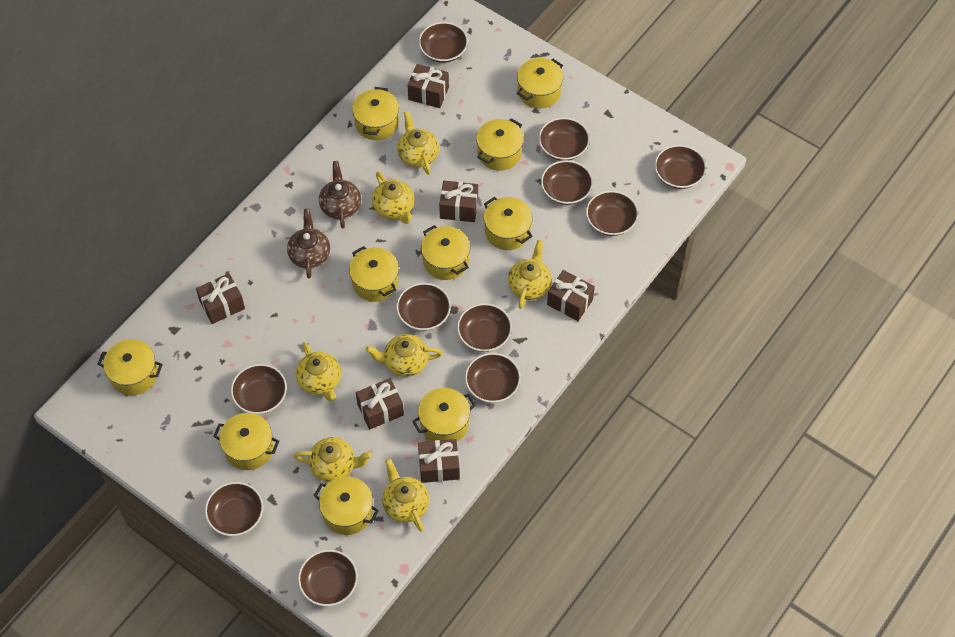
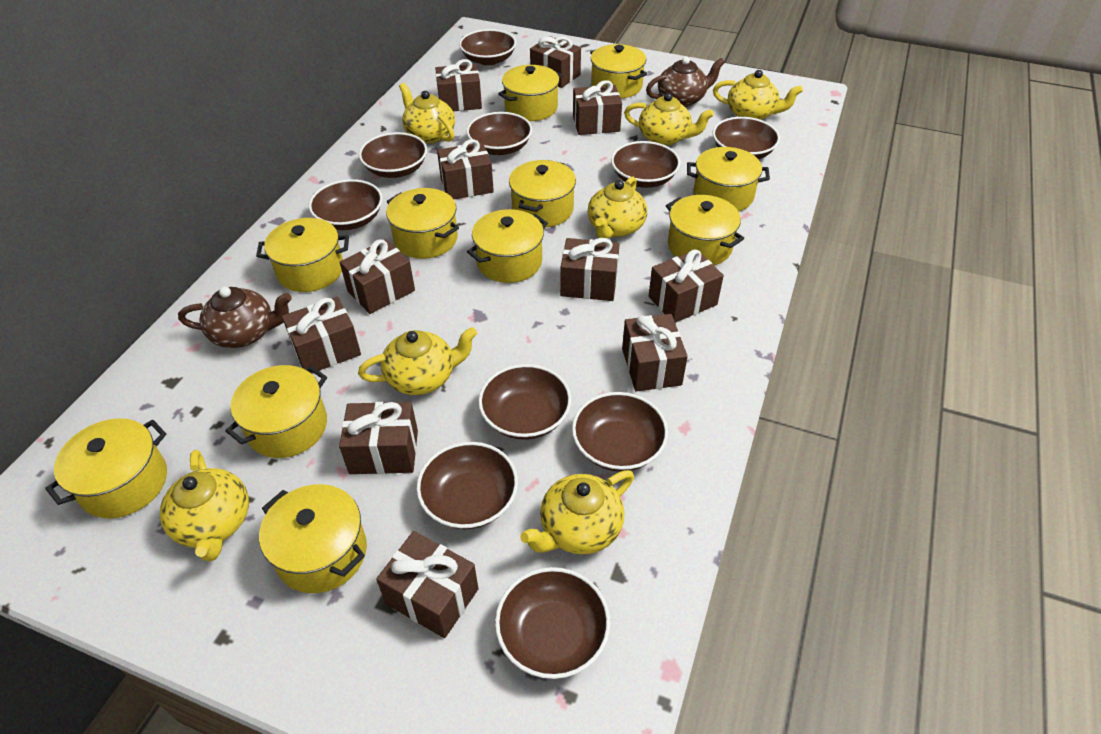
brown bowl: 11 -> 10
brown gift: 6 -> 11
yellow pot: 10 -> 11

